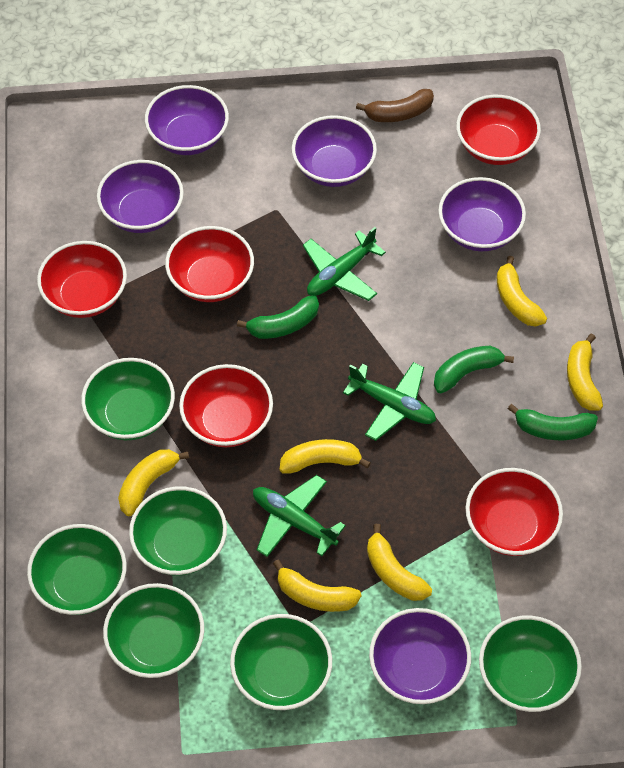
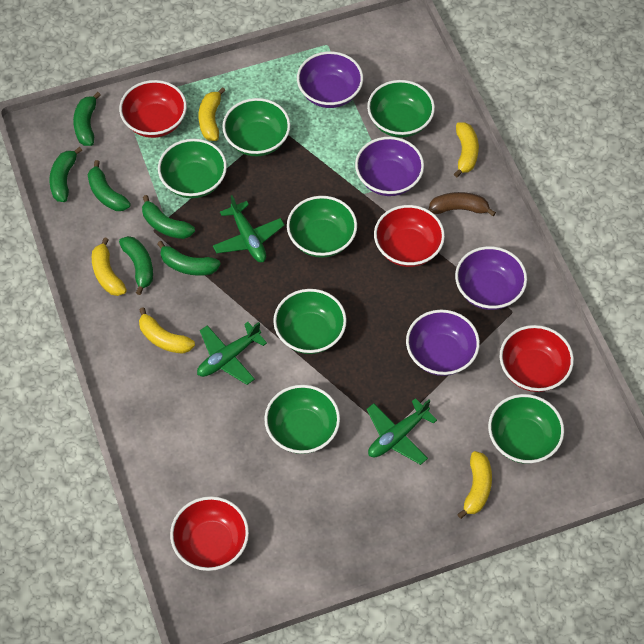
green banana: 3 -> 6
green bowl: 6 -> 7
purple bowl: 5 -> 4
red bowl: 5 -> 4
yellow banana: 6 -> 5

